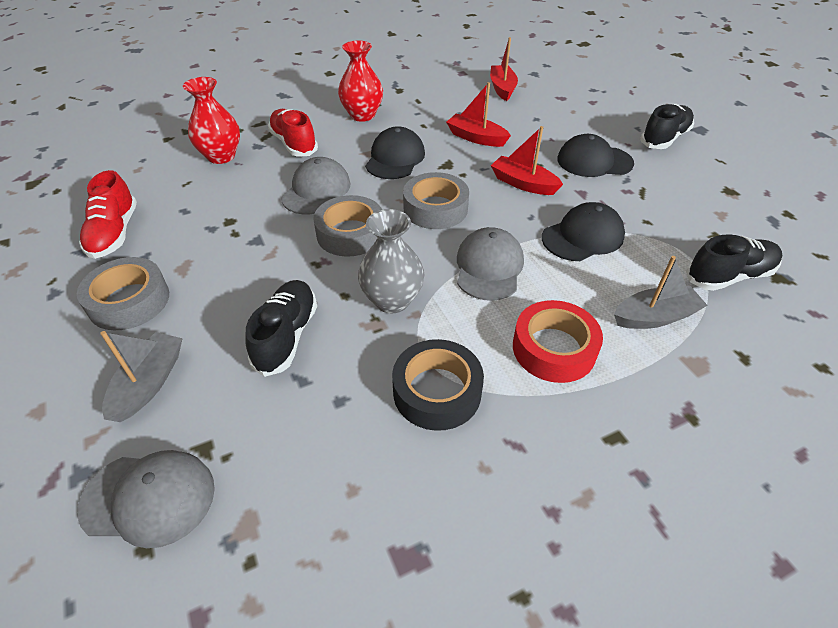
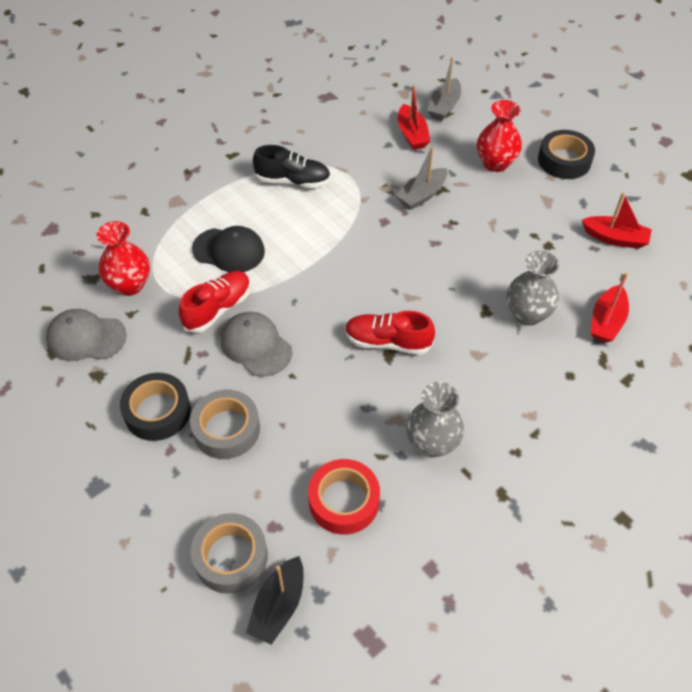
black boat: 0 -> 1
black cap: 3 -> 1
black shoe: 3 -> 1
black tape: 1 -> 2
grey cap: 3 -> 2
grey tape: 3 -> 2
grey vase: 1 -> 2

